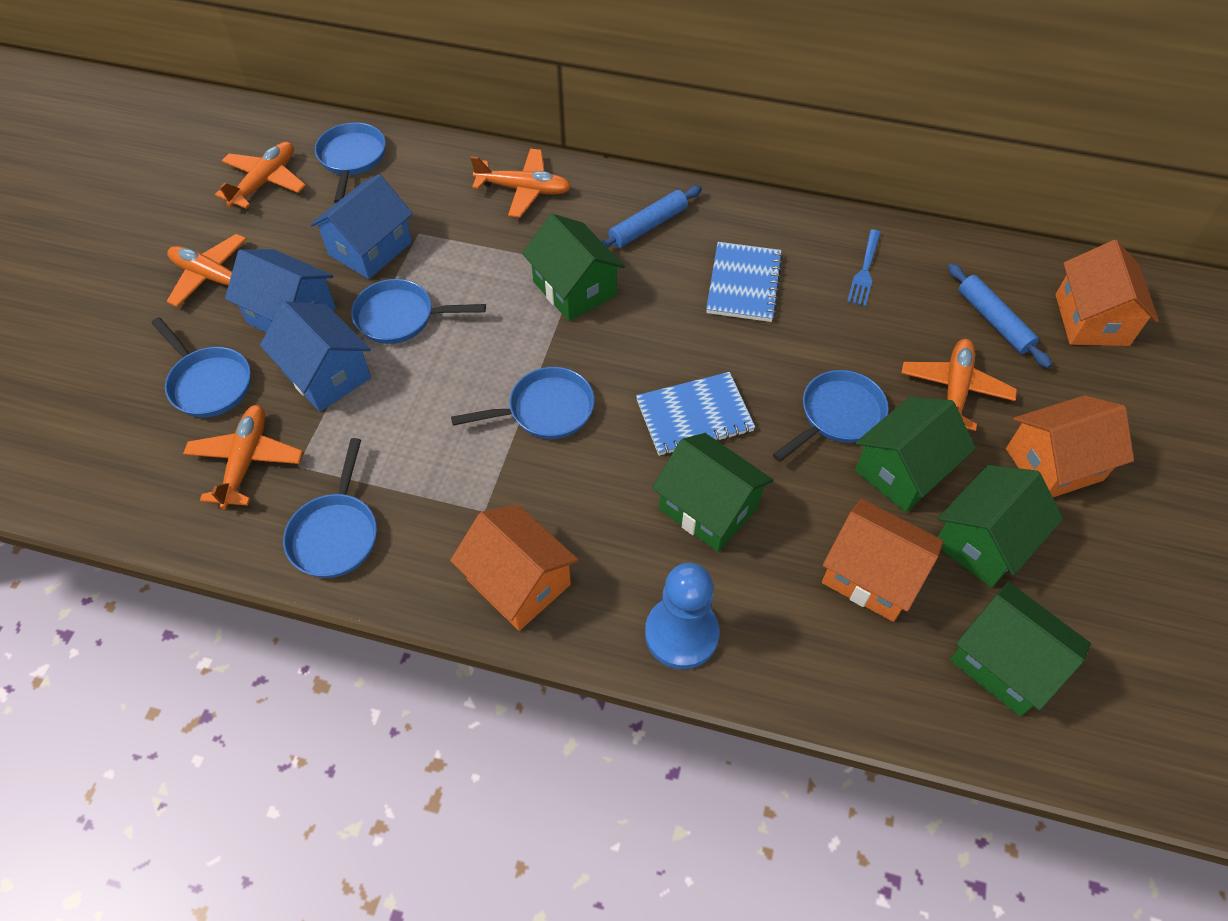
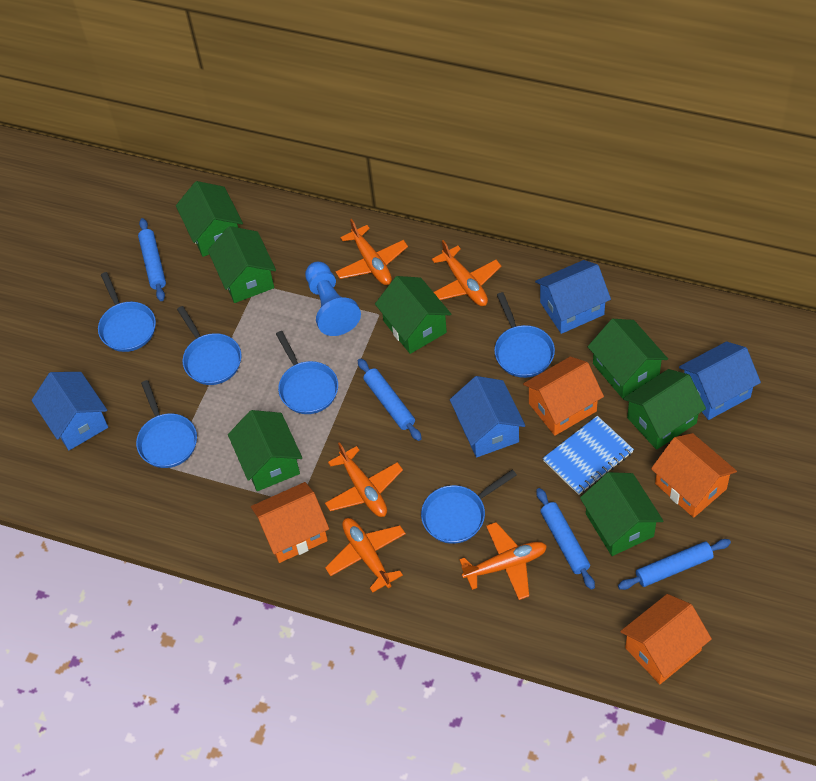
blue fork: 1 -> 0
blue house: 3 -> 4
blue notebook: 2 -> 1
blue rolling pin: 2 -> 4
green house: 5 -> 7

